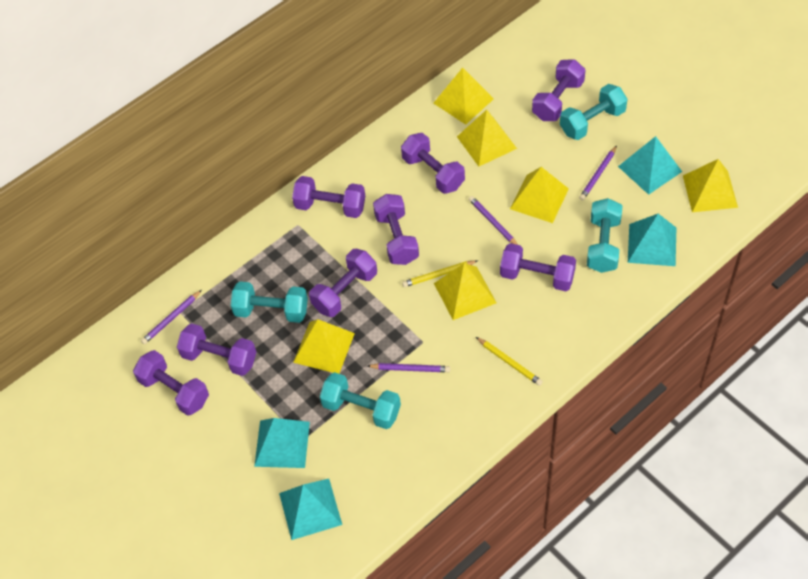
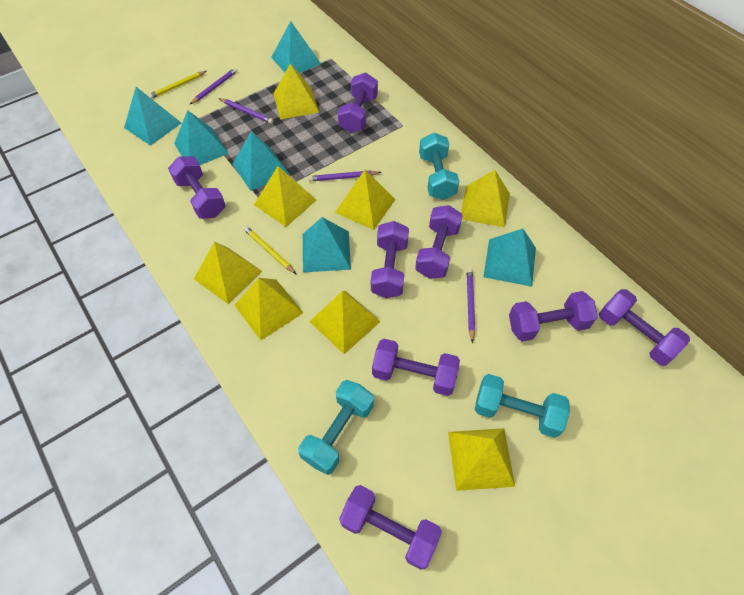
turquoise dumbbell: 4 -> 3
turquoise pyramid: 4 -> 6
yellow pyramid: 6 -> 8

